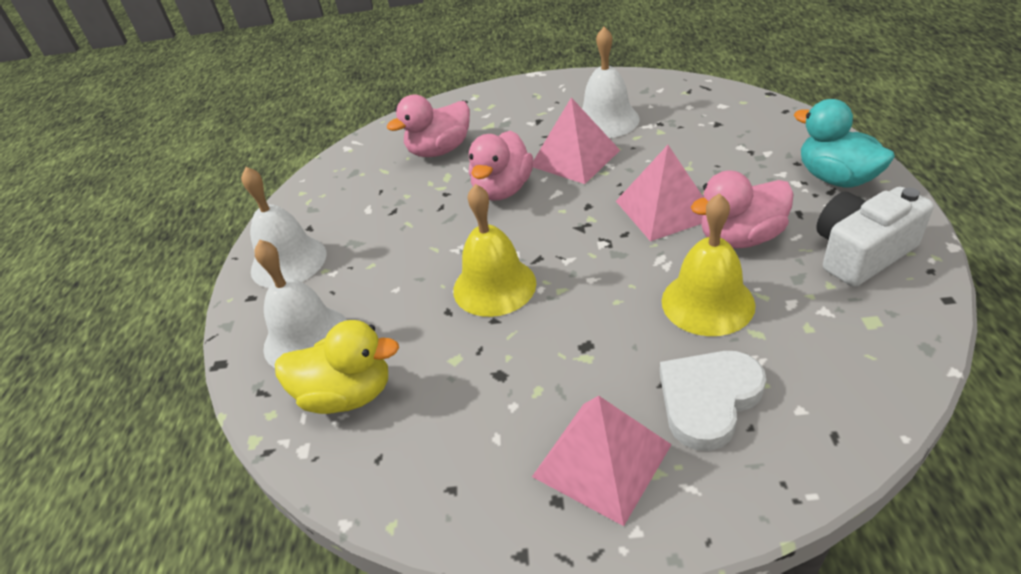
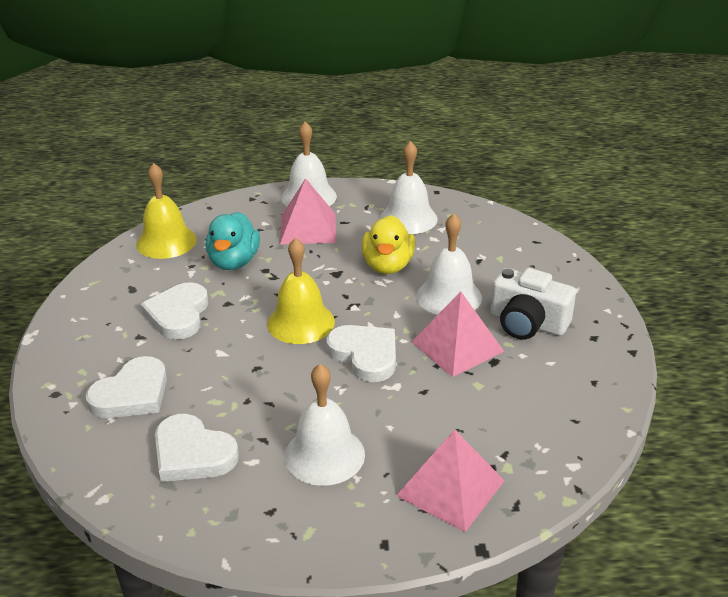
pink duck: 3 -> 0
white bell: 3 -> 4
white heart: 1 -> 4

